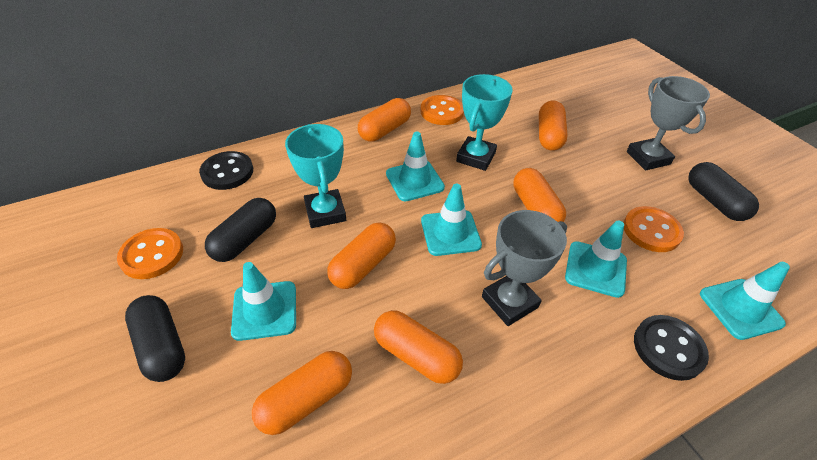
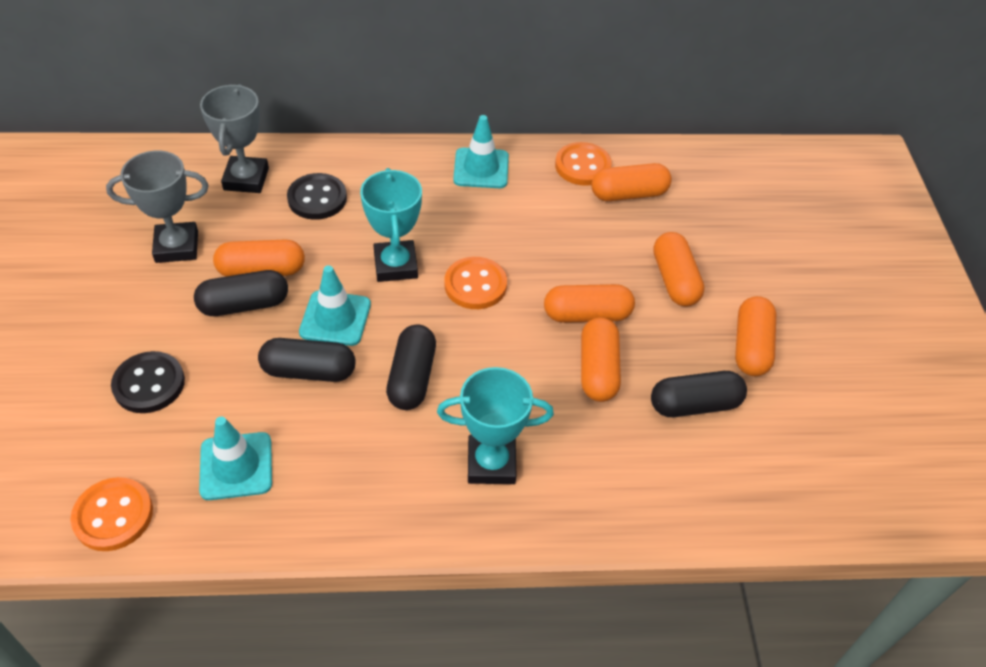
black capsule: 3 -> 4
turquoise traffic cone: 5 -> 3

